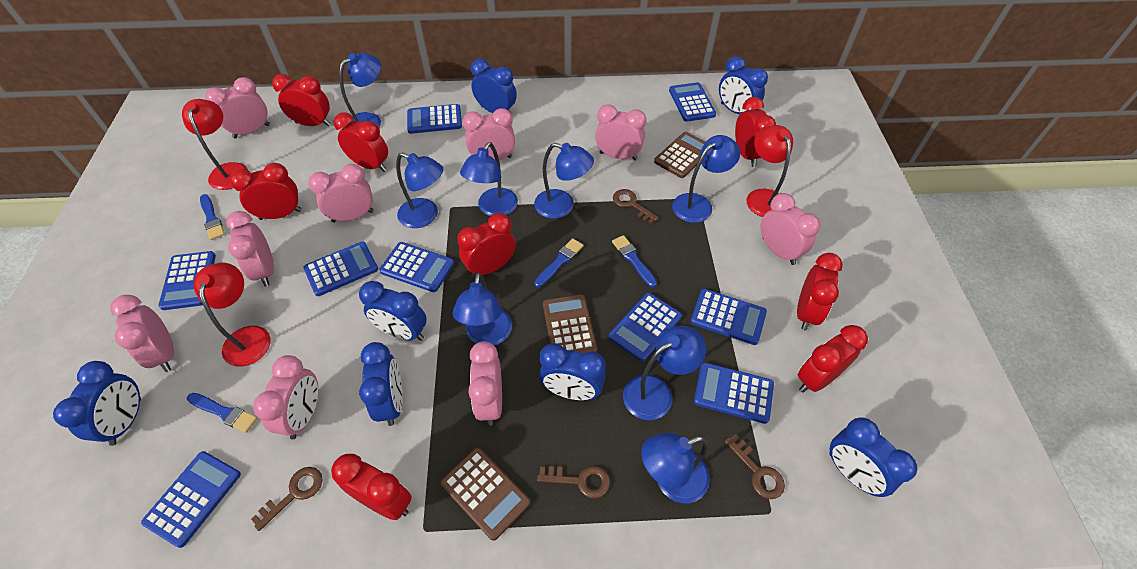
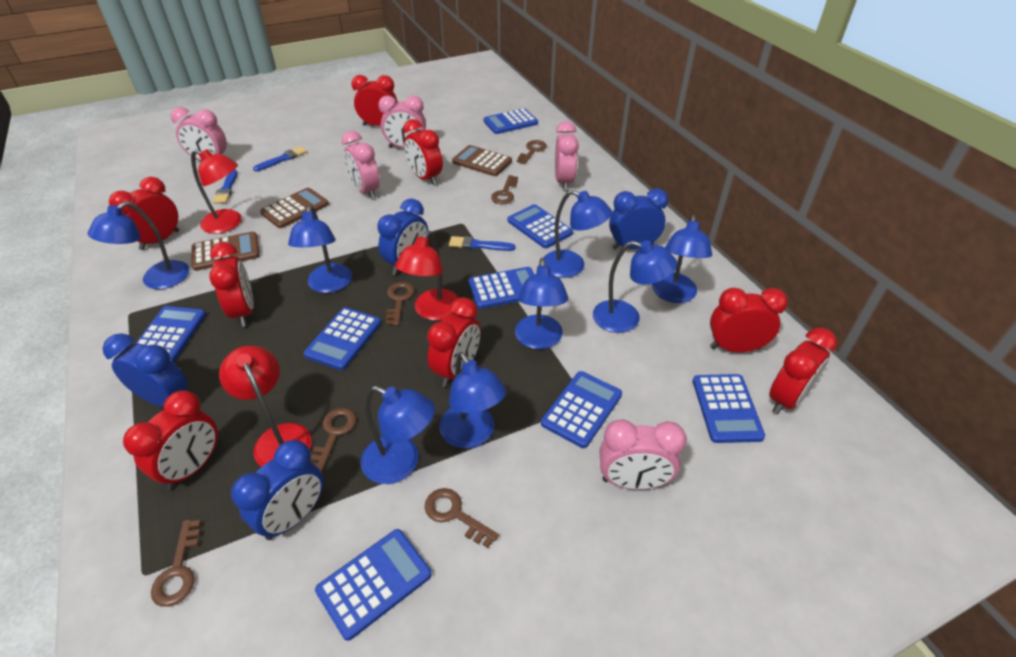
blue brush: 4 -> 3
blue calculator: 9 -> 8
blue clock: 7 -> 4
brown key: 4 -> 6
pink clock: 9 -> 5

